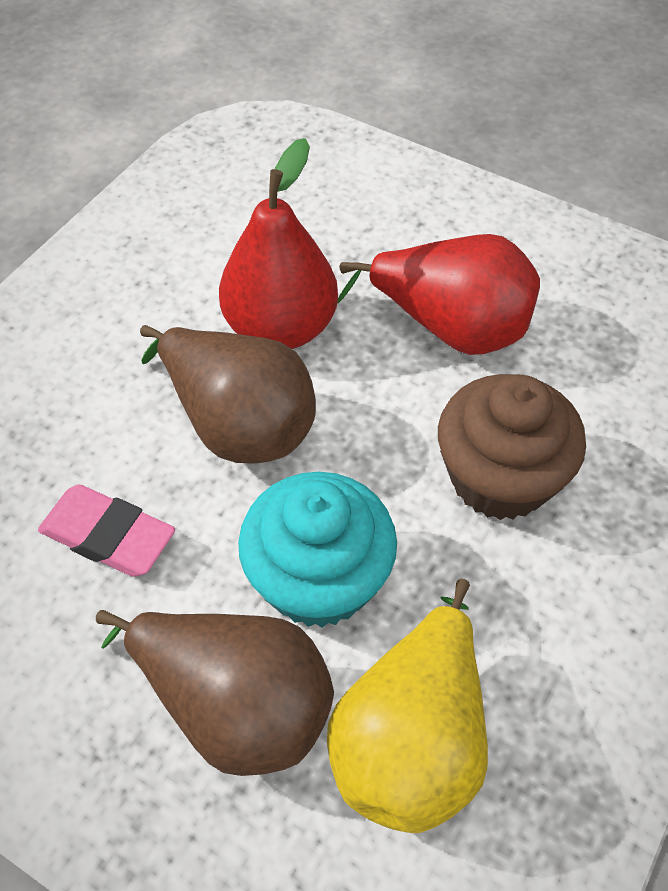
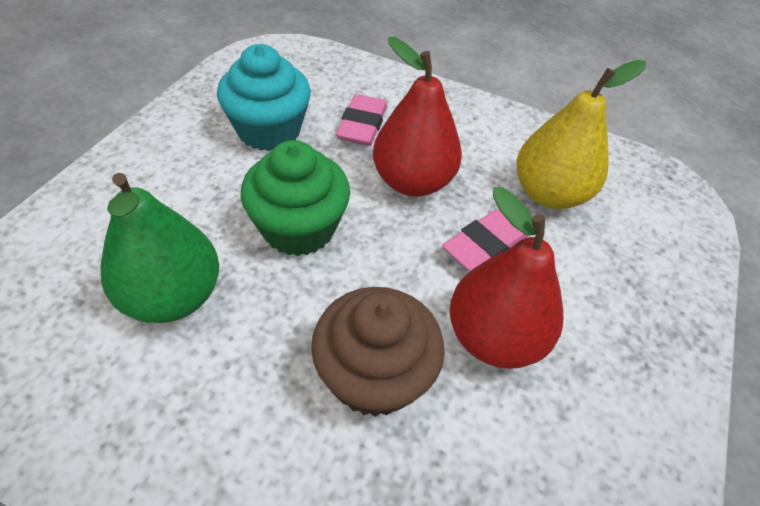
brown pear: 2 -> 0
green cupcake: 0 -> 1
green pear: 0 -> 1
pink eraser: 1 -> 2

